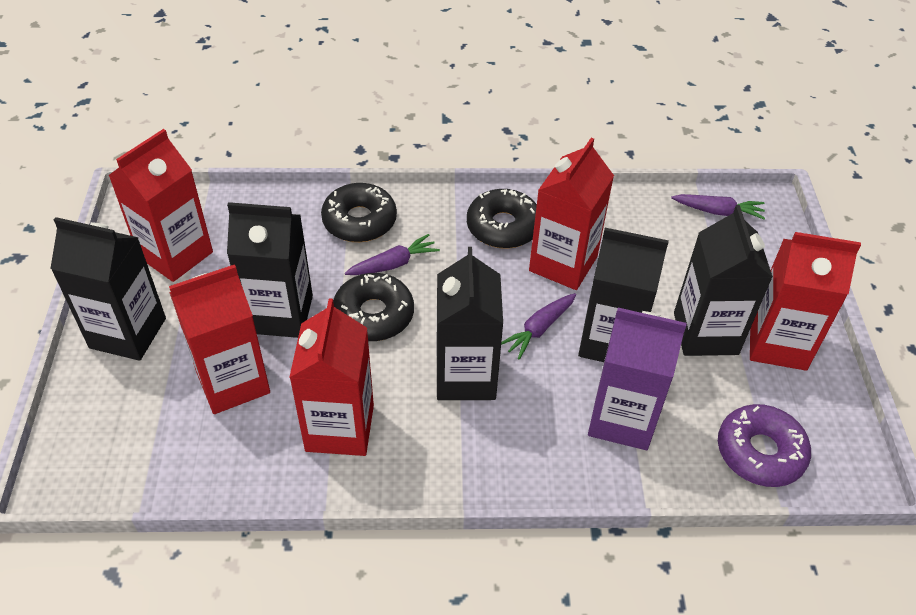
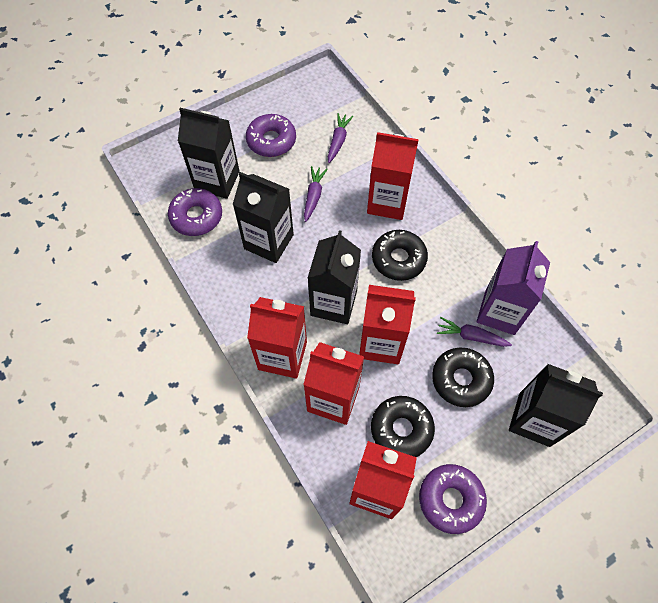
black carton: 5 -> 4
purple donut: 1 -> 3

